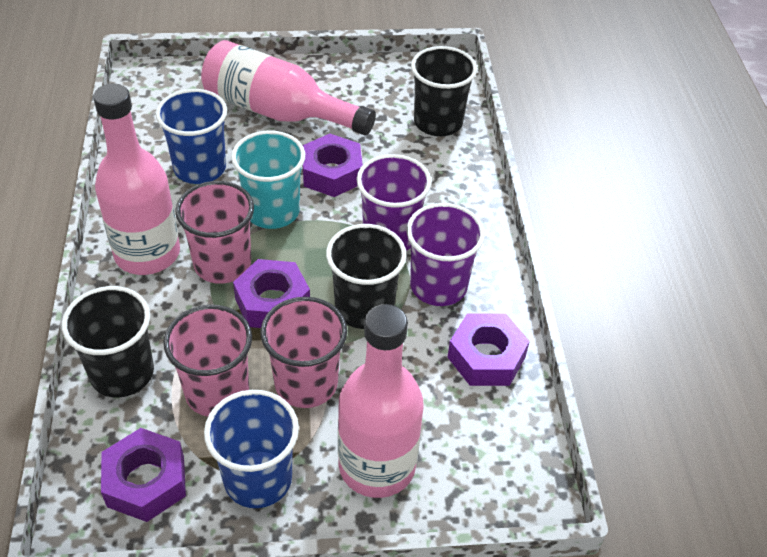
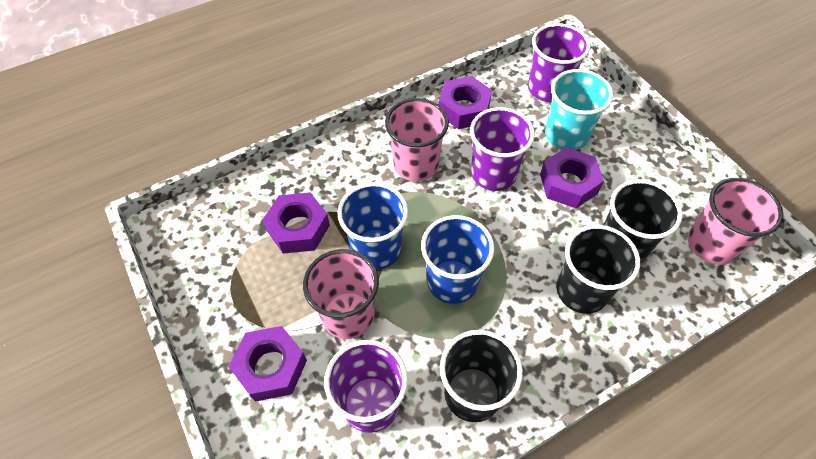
pink bottle: 3 -> 0
purple cup: 2 -> 3

